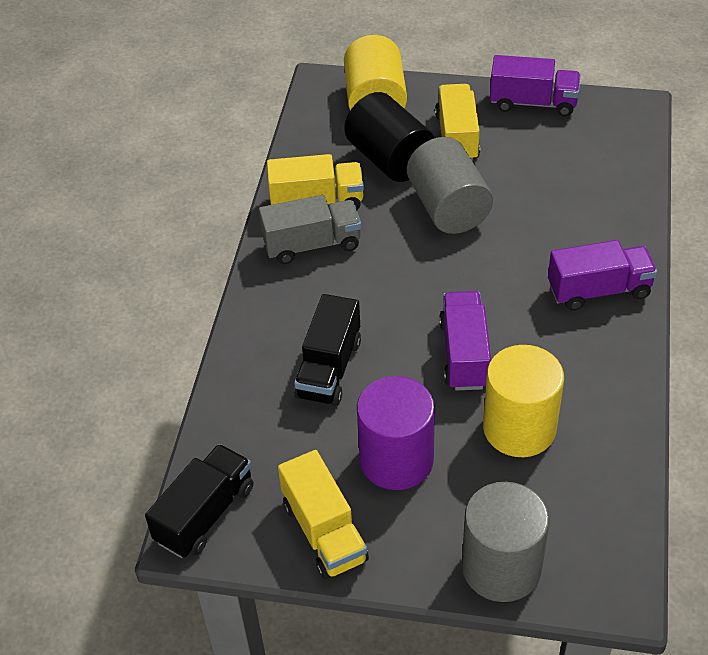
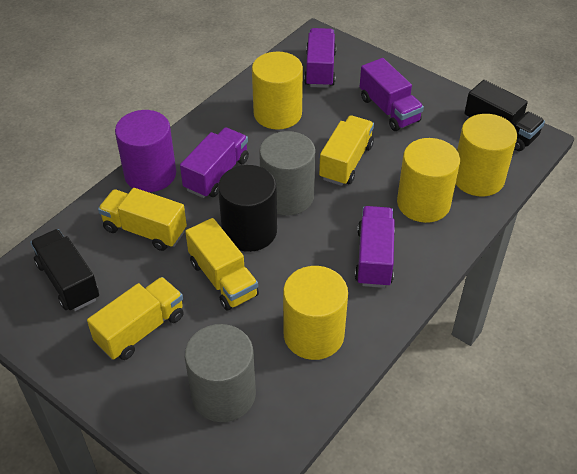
grey truck: 1 -> 0
purple truck: 3 -> 4
yellow cylinder: 2 -> 4
yellow truck: 3 -> 4

